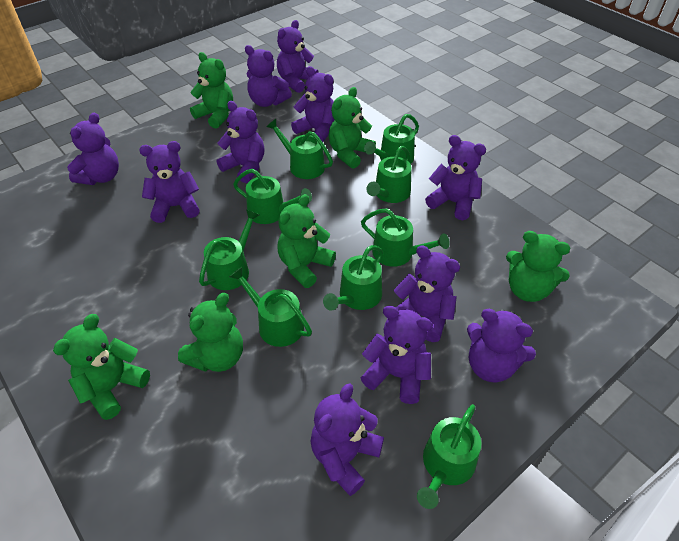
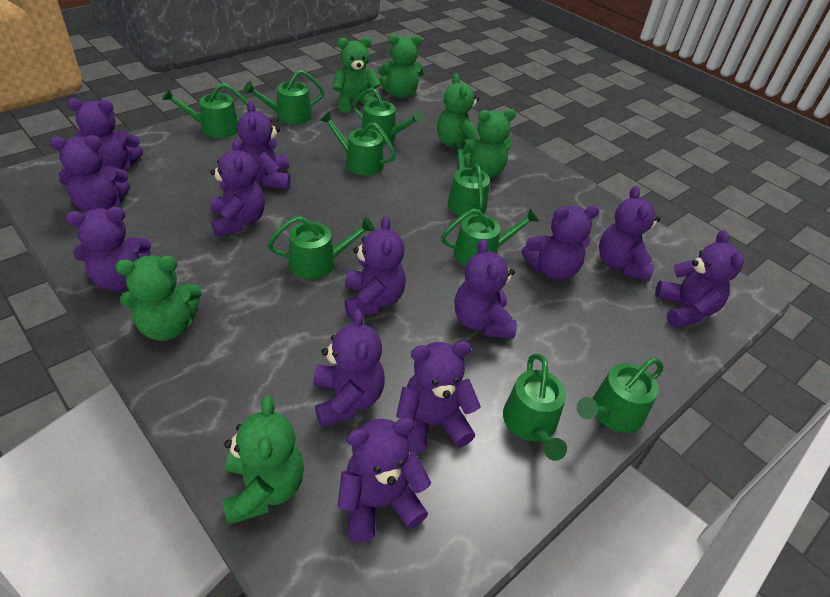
purple teddy bear: 11 -> 13

